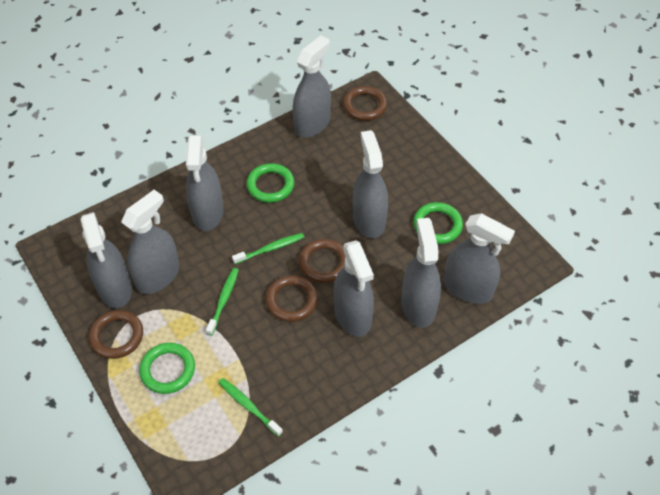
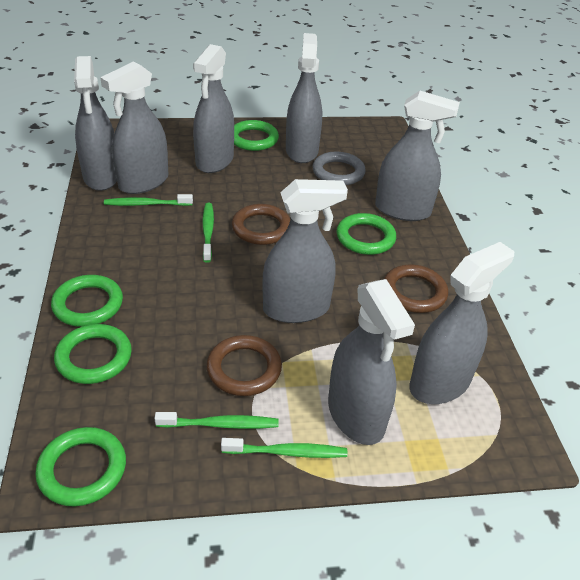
brown ring: 4 -> 3
green ring: 3 -> 5
green toothbrush: 3 -> 4
grey ring: 0 -> 1

